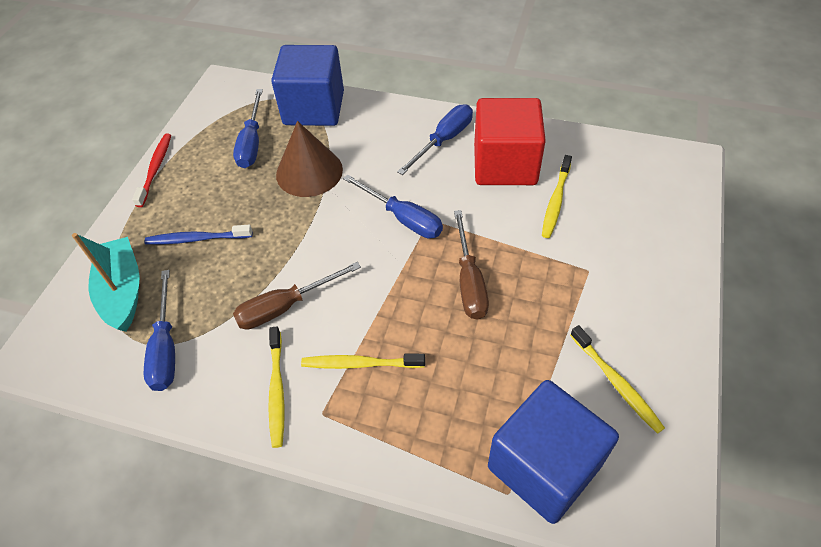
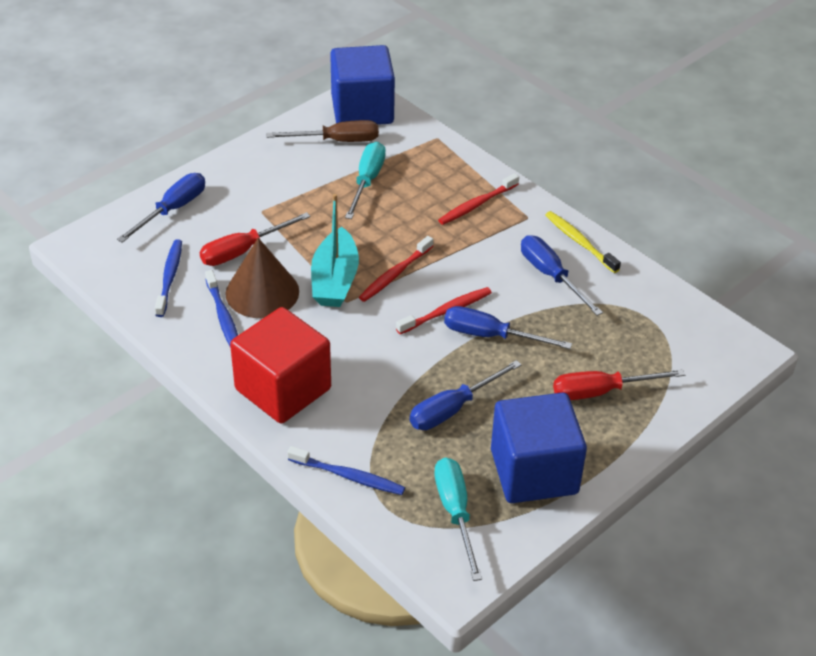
blue toothbrush: 1 -> 3
brown screwdriver: 2 -> 1
red screwdriver: 0 -> 2
red toothbrush: 1 -> 3
turquoise screwdriver: 0 -> 2
yellow toothbrush: 4 -> 1

